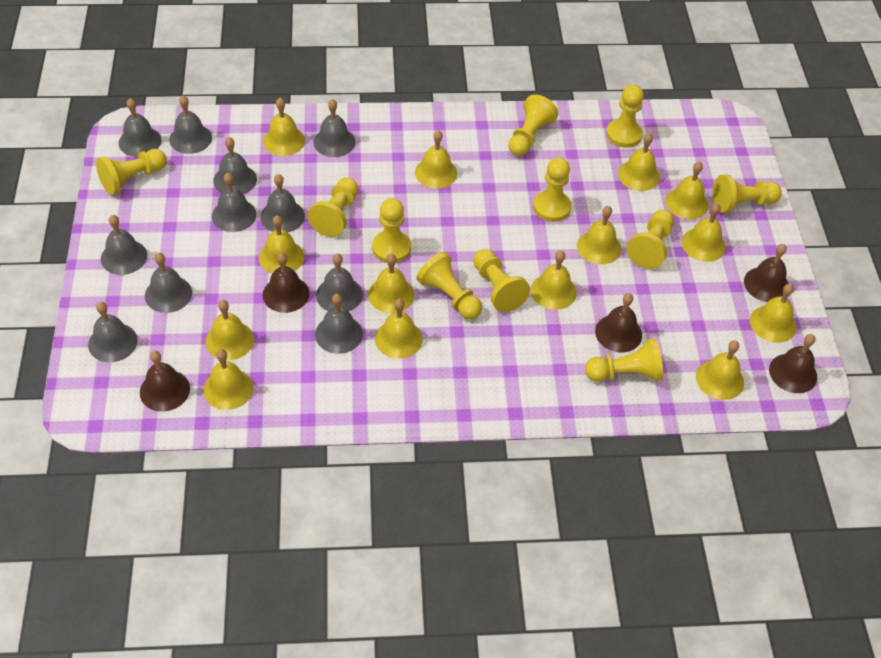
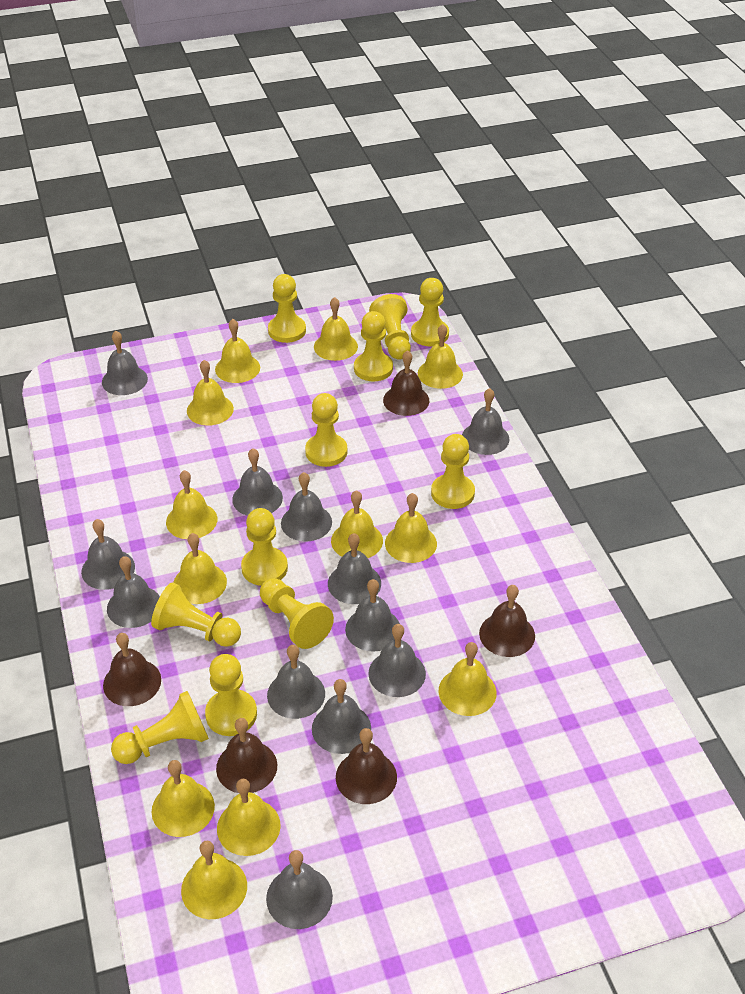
grey bell: 11 -> 12
yellow bell: 14 -> 12

